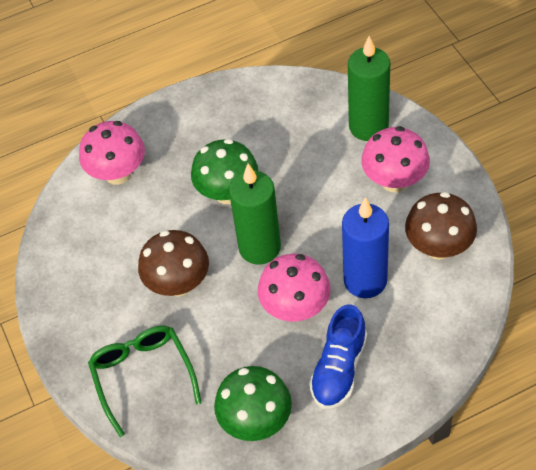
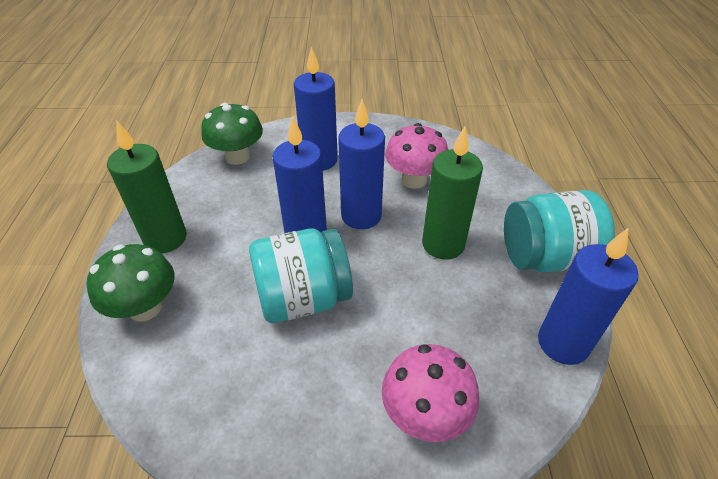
blue candle: 1 -> 4
blue shoe: 1 -> 0
brown mushroom: 2 -> 0
green glasses: 1 -> 0
pink mushroom: 3 -> 2
turquoise jar: 0 -> 2

